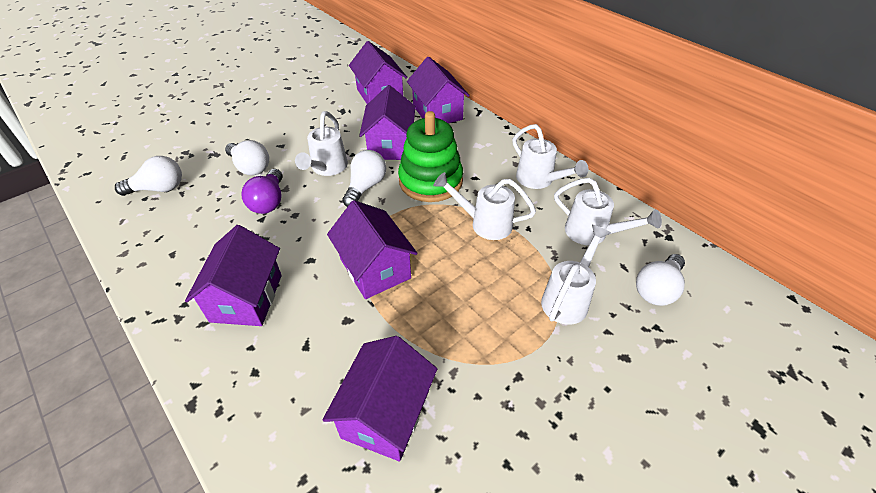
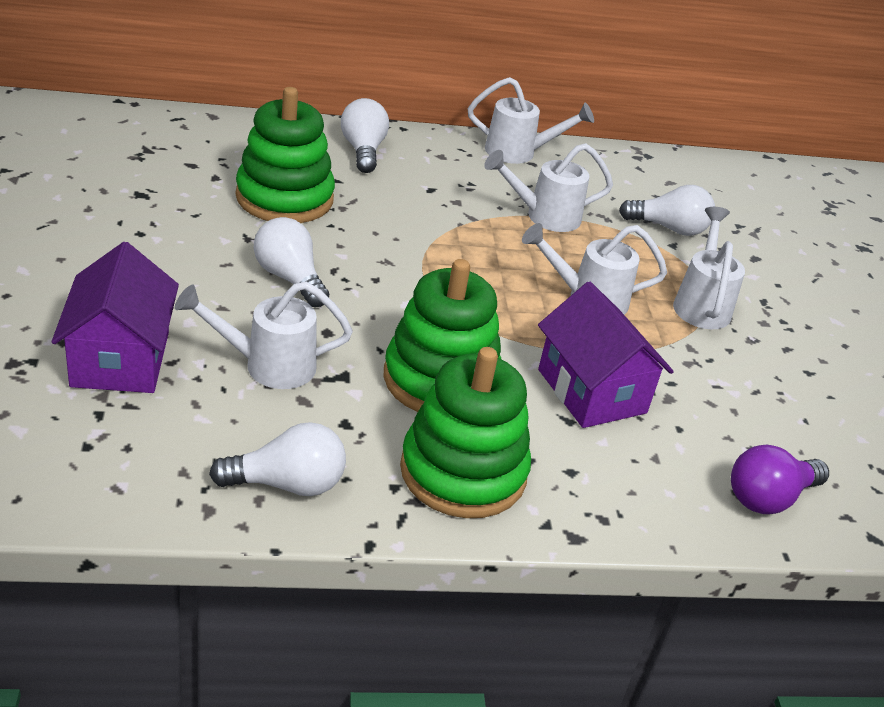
green stacking toy: 1 -> 3
purple house: 6 -> 2

